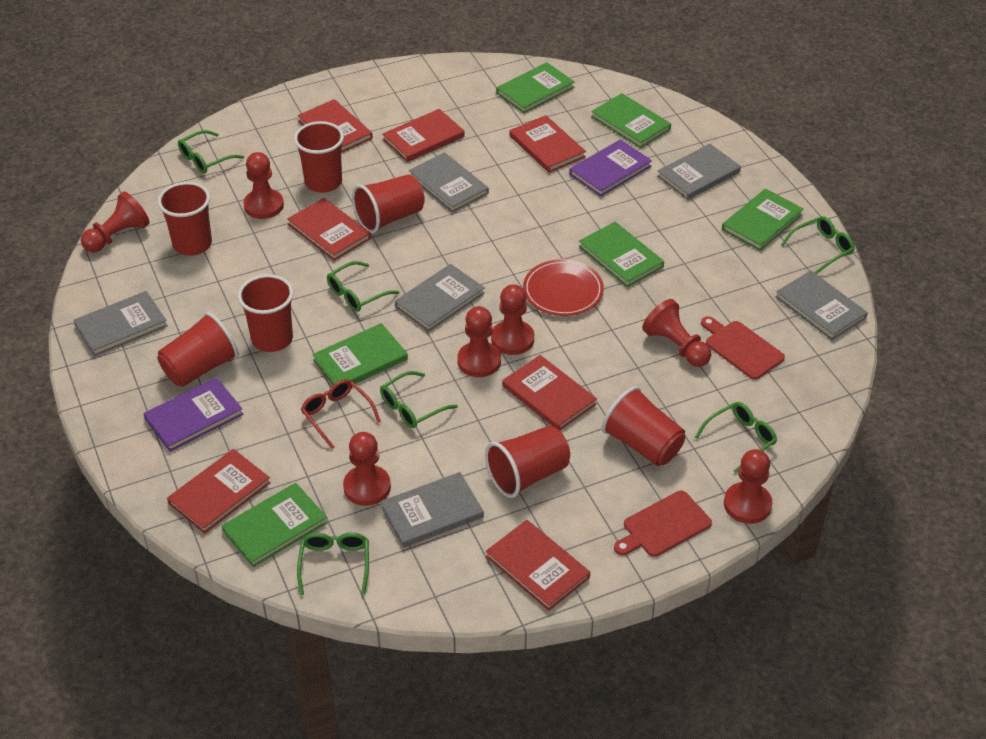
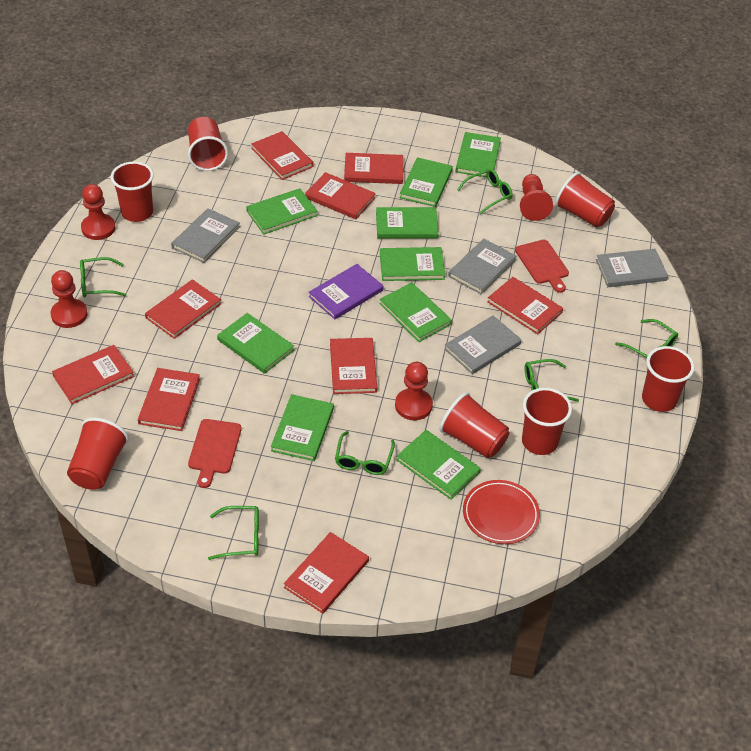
green book: 6 -> 9
grey book: 6 -> 4
purple book: 2 -> 1
red book: 7 -> 9
red glasses: 1 -> 0
red pawn: 7 -> 4

